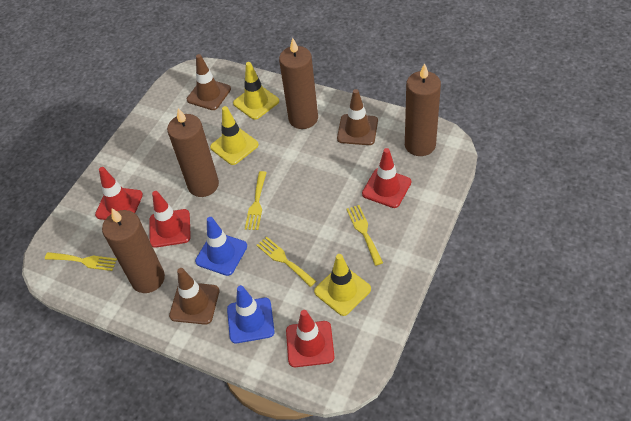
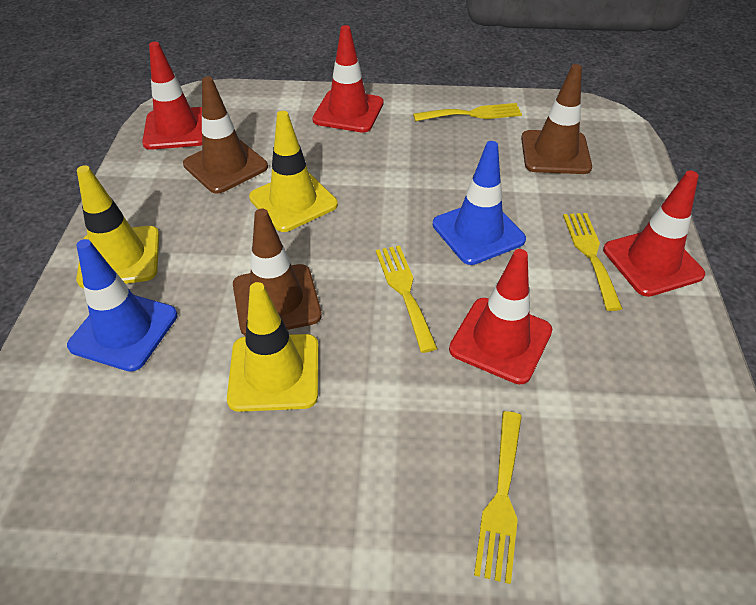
brown candle: 4 -> 0

